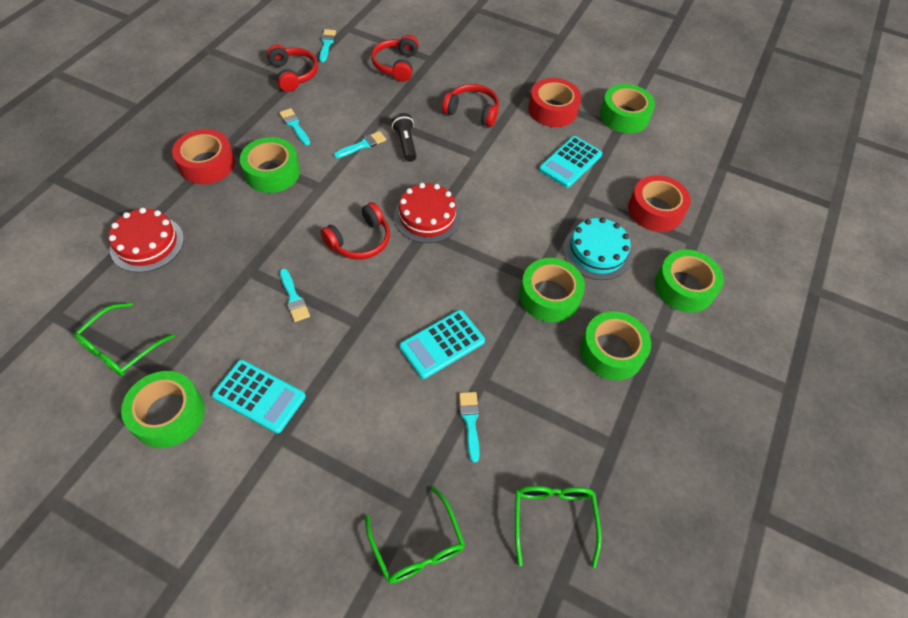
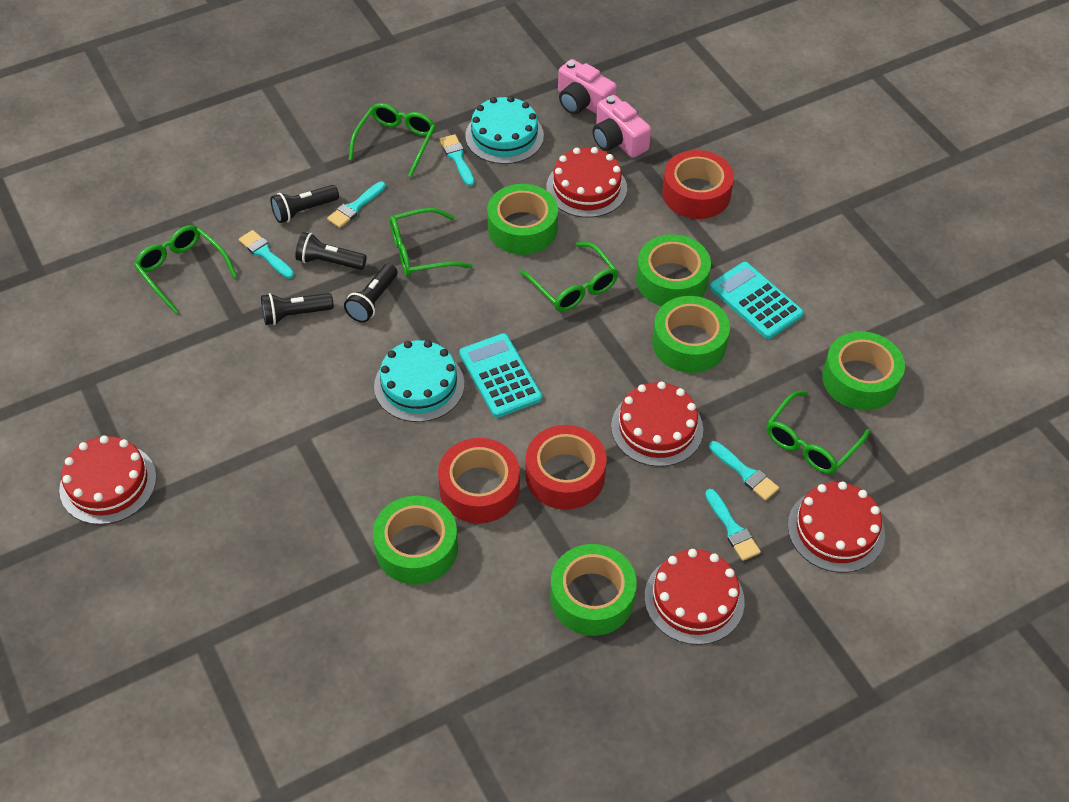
black flashlight: 1 -> 4
green glasses: 3 -> 5
pink camera: 0 -> 2
red cake: 2 -> 5
red headphones: 4 -> 0
turquoise cake: 1 -> 2
turquoise calculator: 3 -> 2

